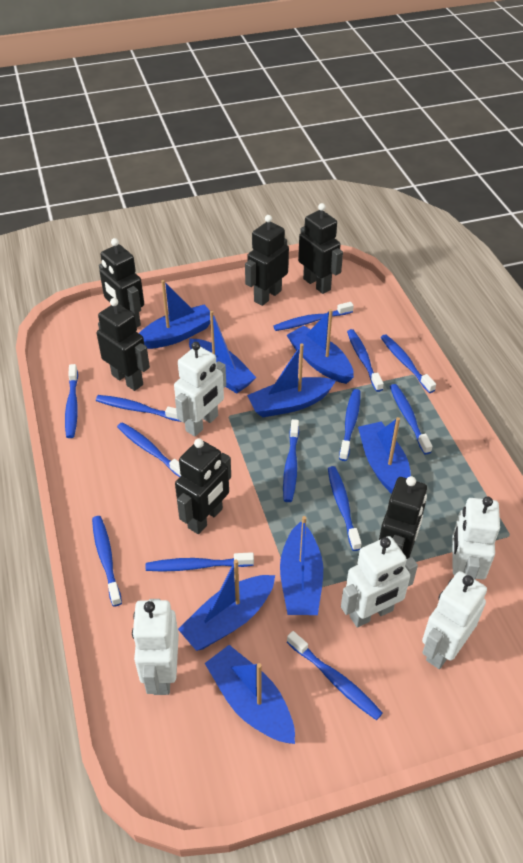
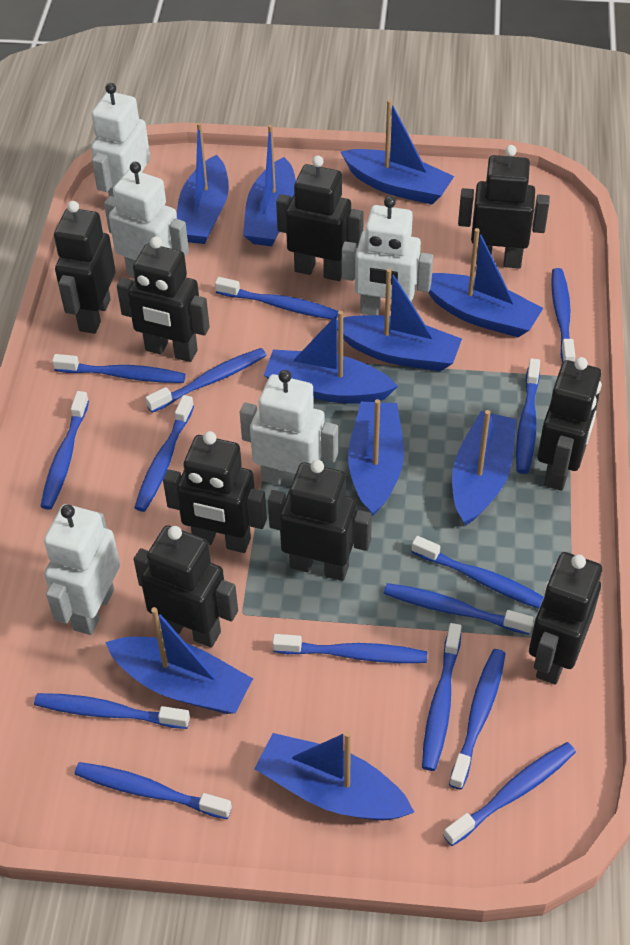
black robot: 6 -> 9
blue boat: 8 -> 10
blue toothbrush: 13 -> 15

